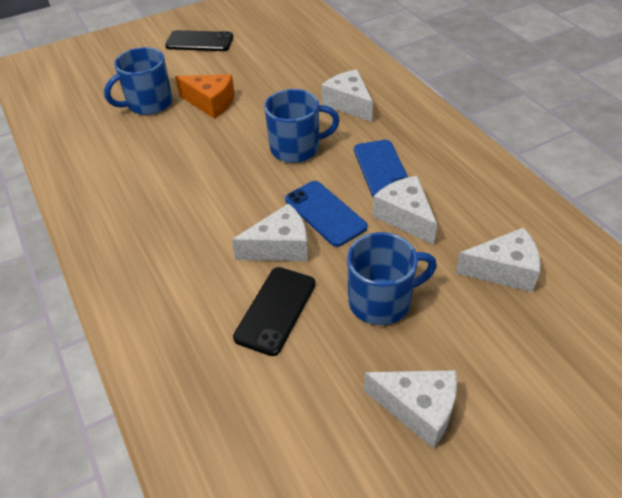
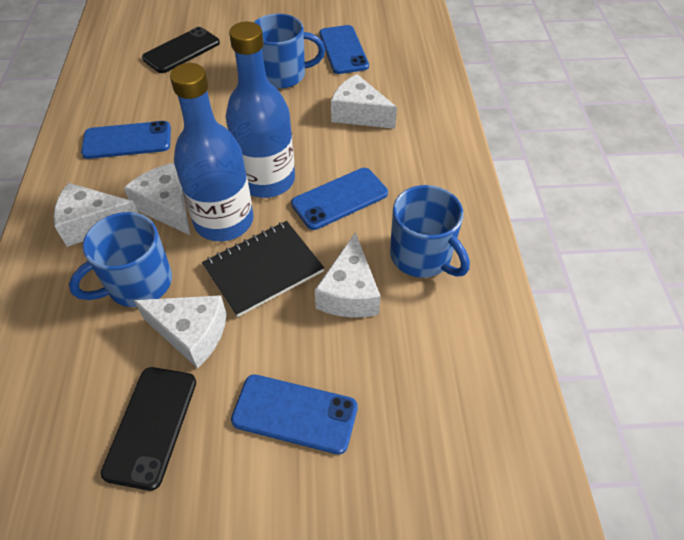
black notebook: 0 -> 1
blue bottle: 0 -> 2
blue phone: 2 -> 4
orange cheese: 1 -> 0

